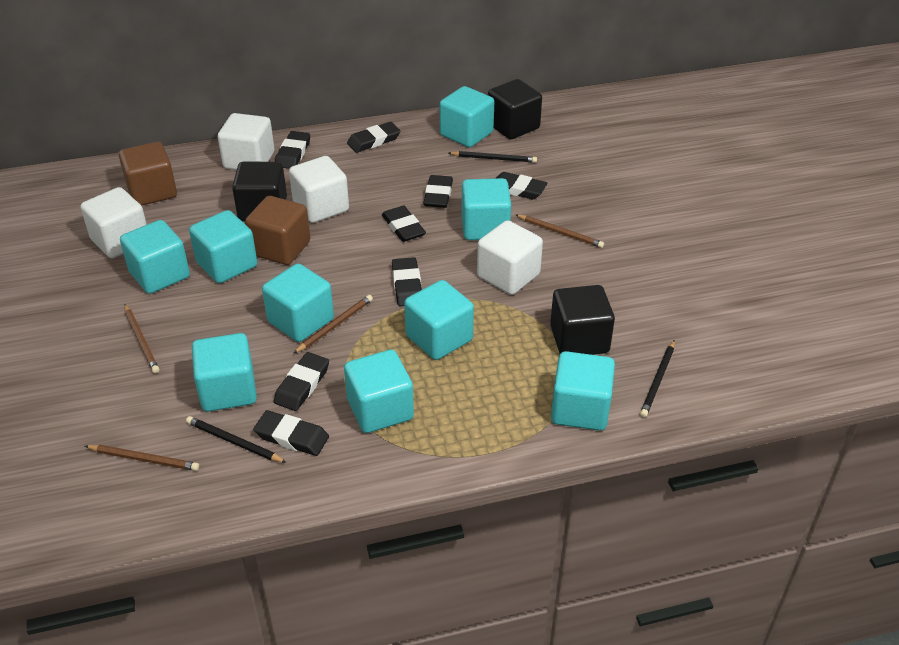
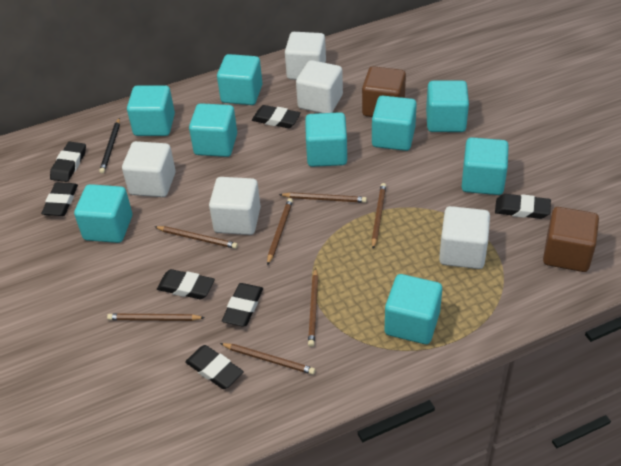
black cube: 3 -> 0
black eraser: 8 -> 7
black pencil: 3 -> 1
brown pencil: 4 -> 7
white cube: 4 -> 5

